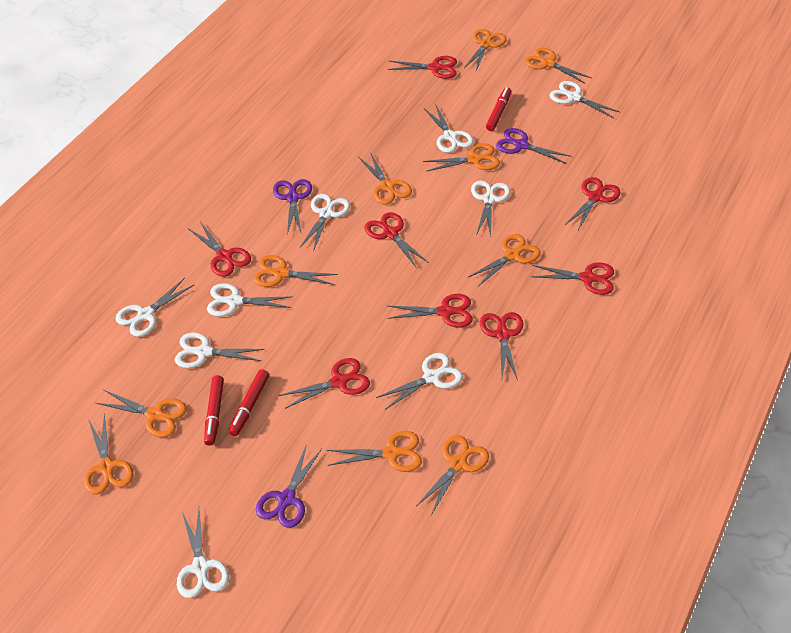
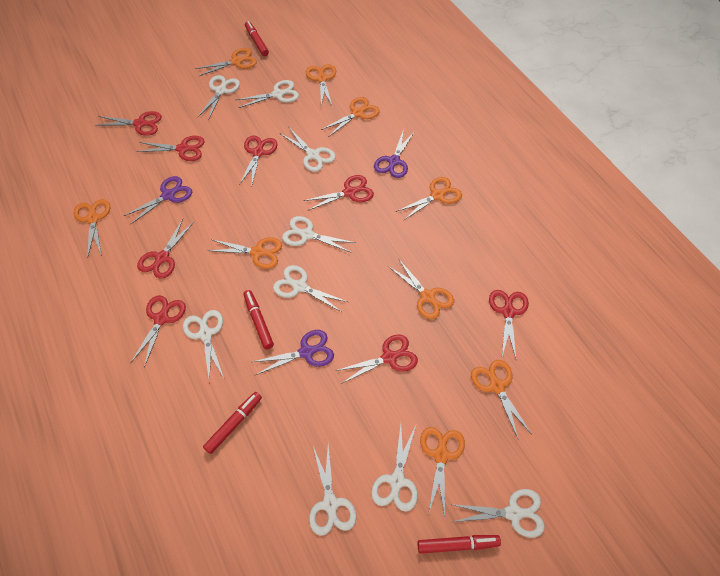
orange scissors: 10 -> 9
red marker: 3 -> 4

